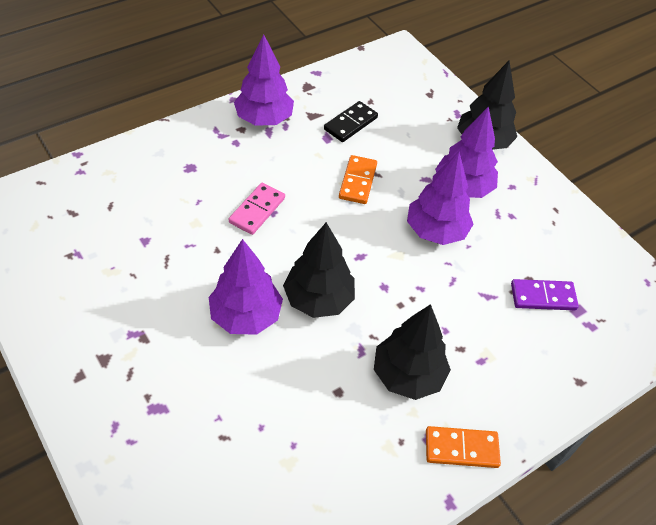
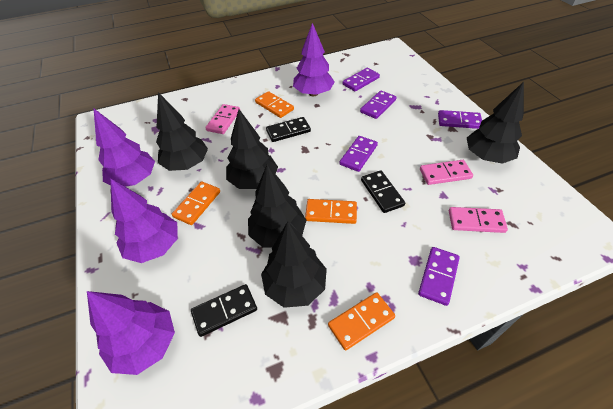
black domino: 1 -> 3
black tree: 3 -> 5
orange domino: 2 -> 4
pink domino: 1 -> 3
purple domino: 1 -> 5

